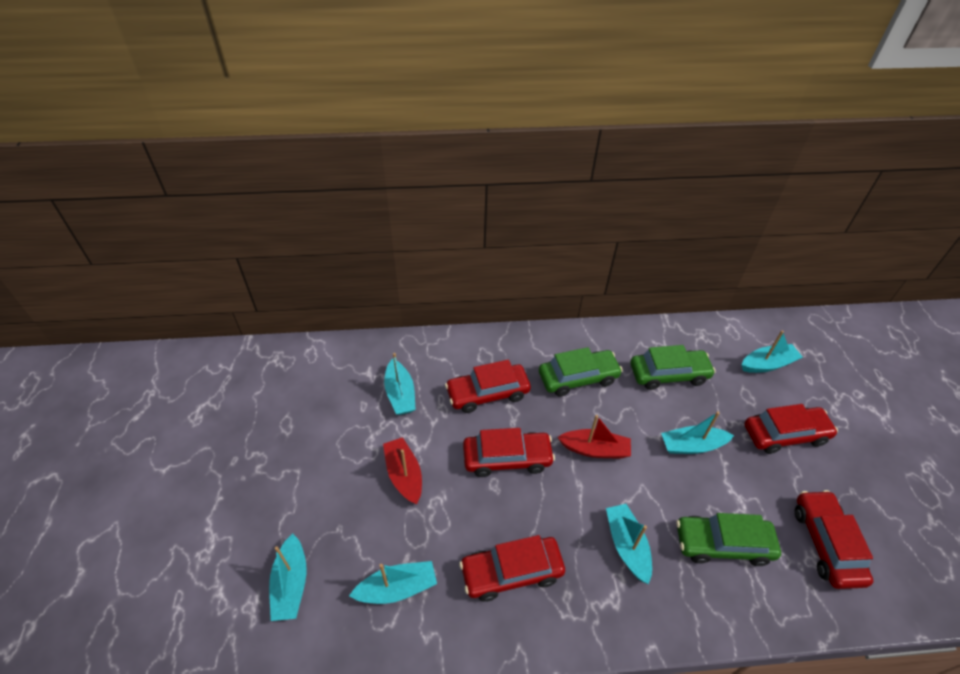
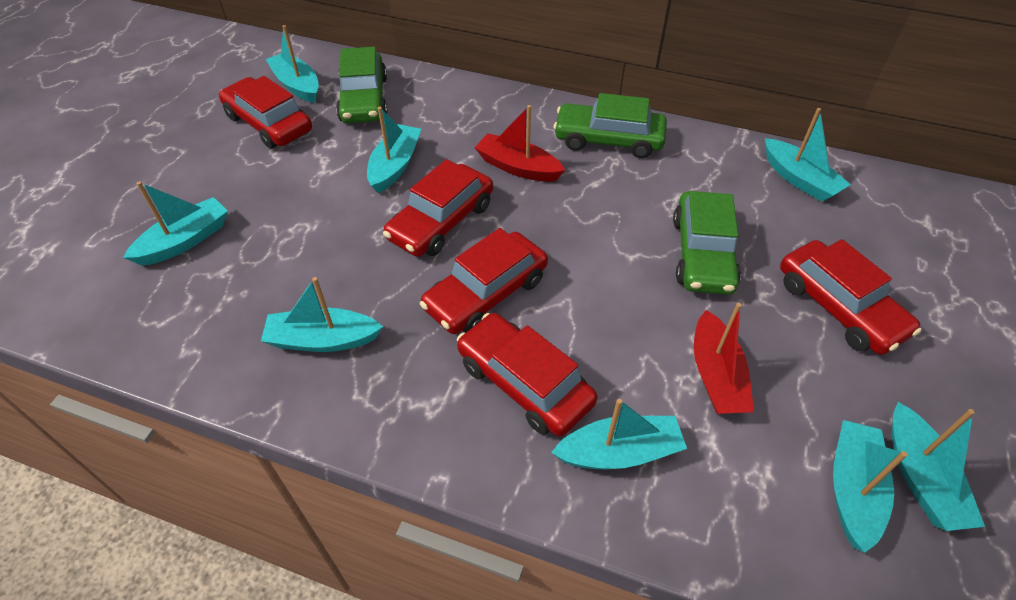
turquoise boat: 6 -> 8

